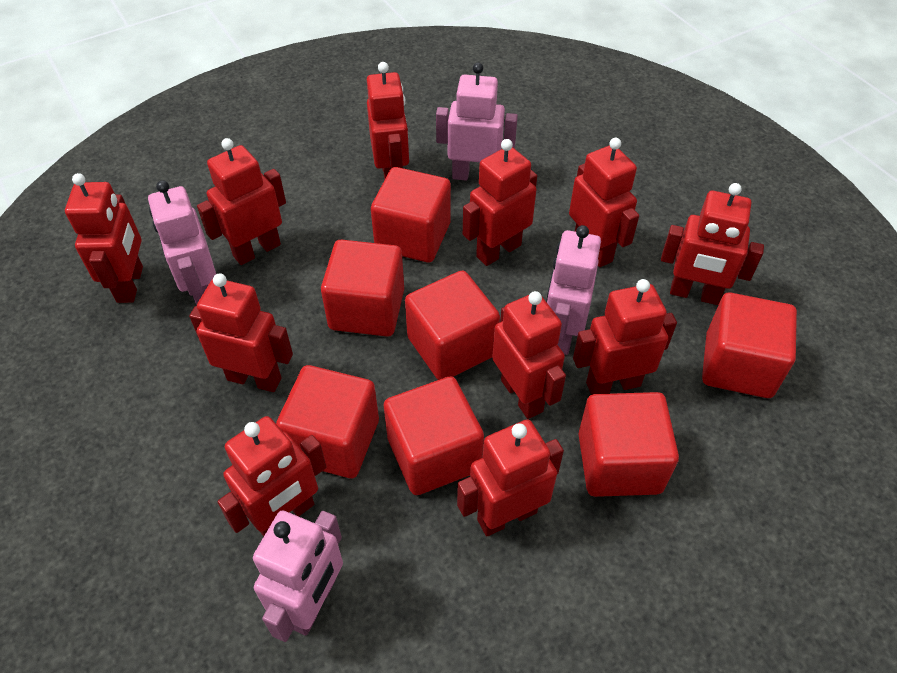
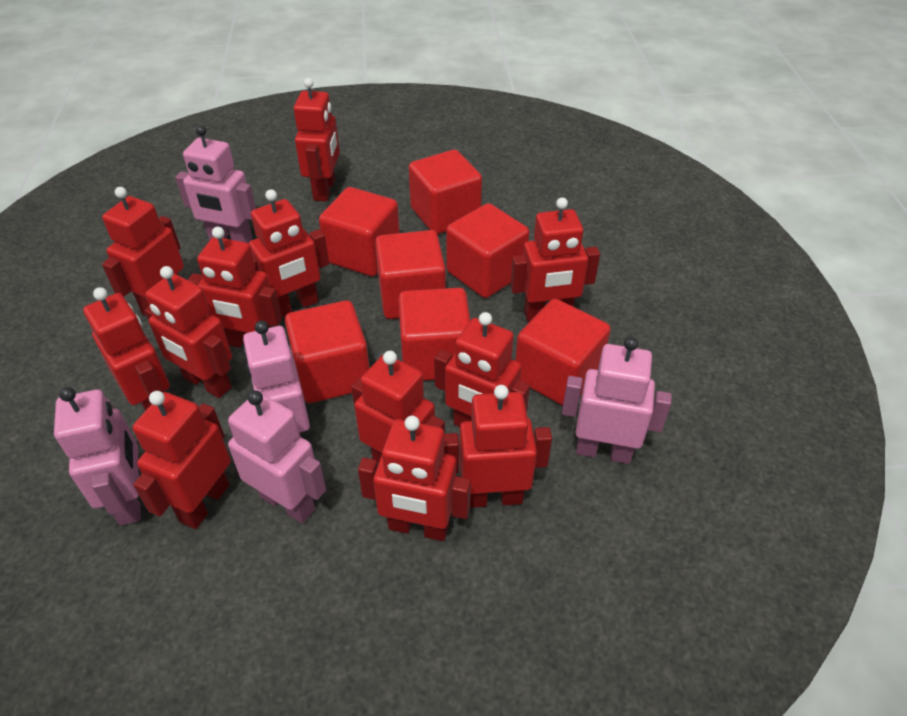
pink robot: 4 -> 5
red robot: 11 -> 12

